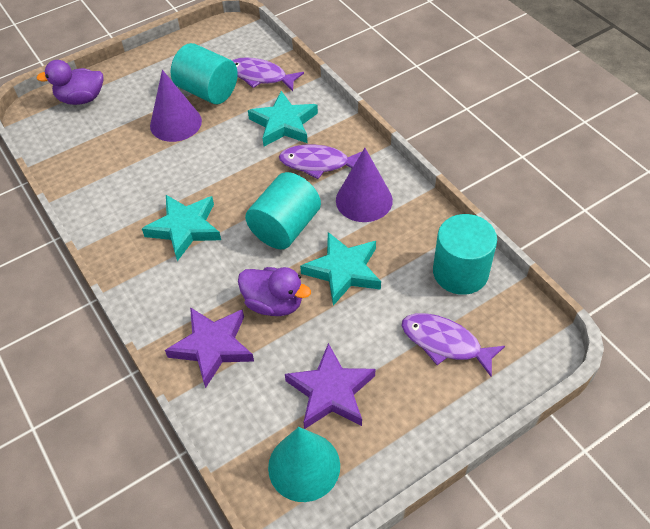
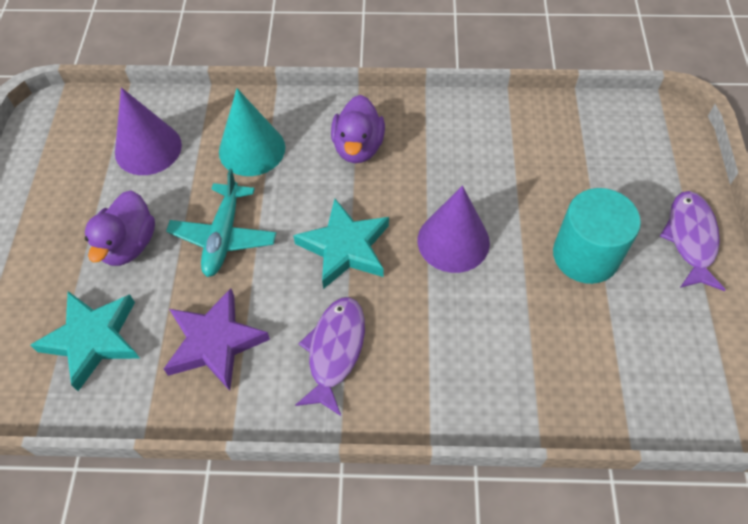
purple fish: 3 -> 2
purple star: 2 -> 1
turquoise cylinder: 3 -> 1
turquoise plane: 0 -> 1
turquoise star: 3 -> 2

